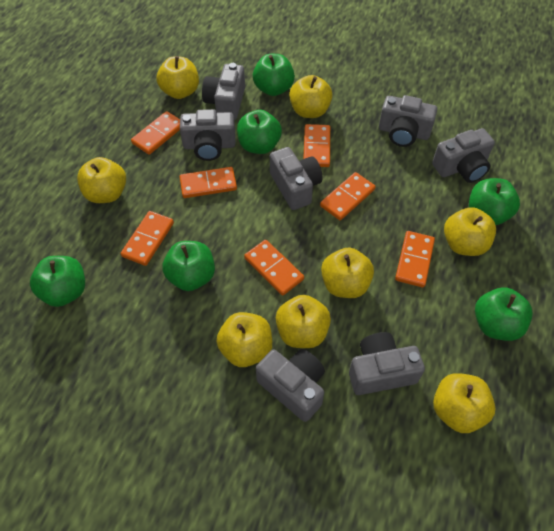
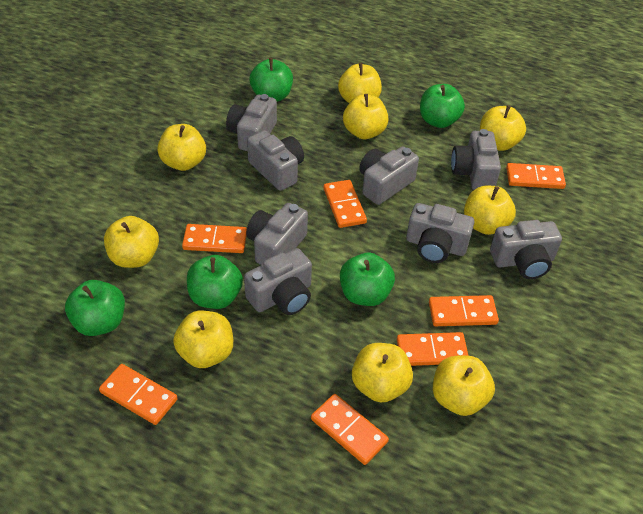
green apple: 6 -> 5
grey camera: 7 -> 8
yellow apple: 8 -> 9

